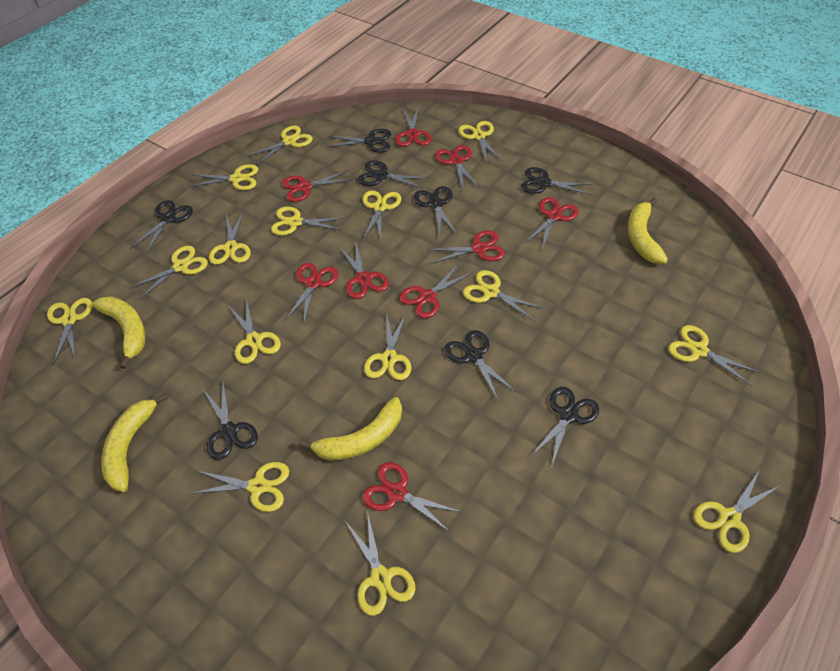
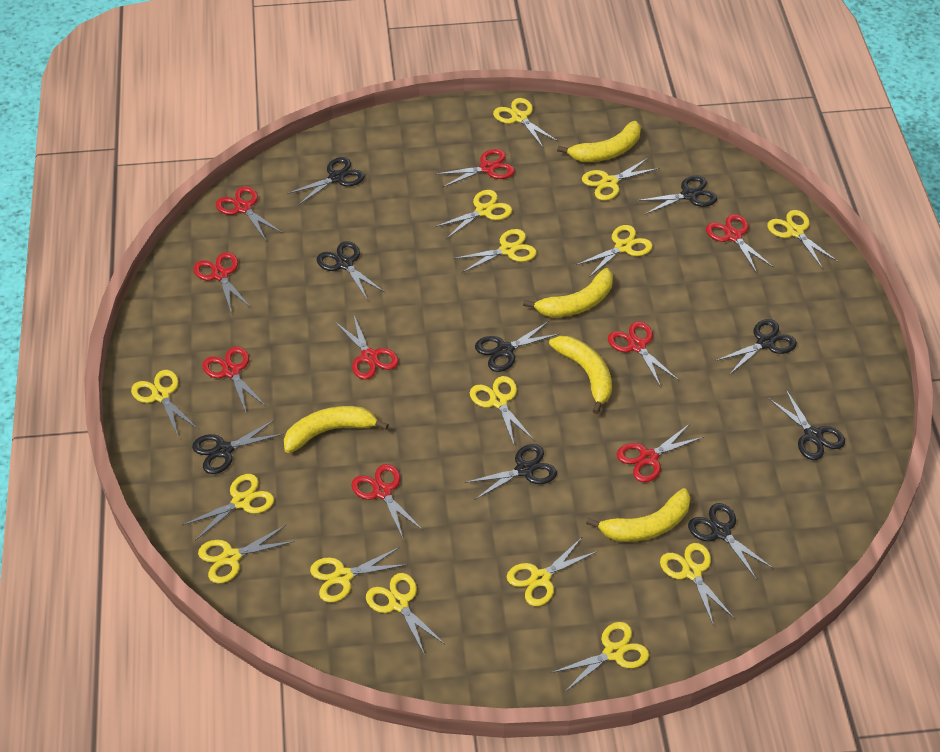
black scissors: 8 -> 9
yellow banana: 4 -> 5

